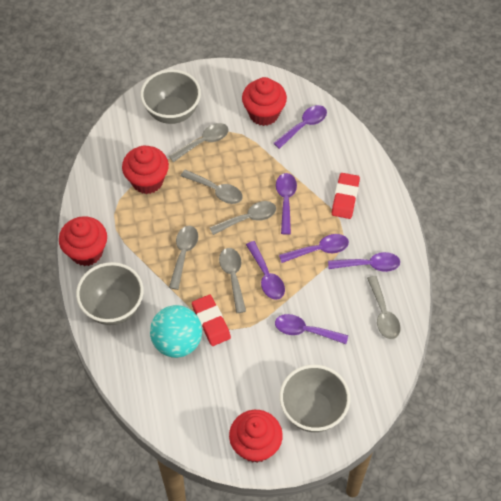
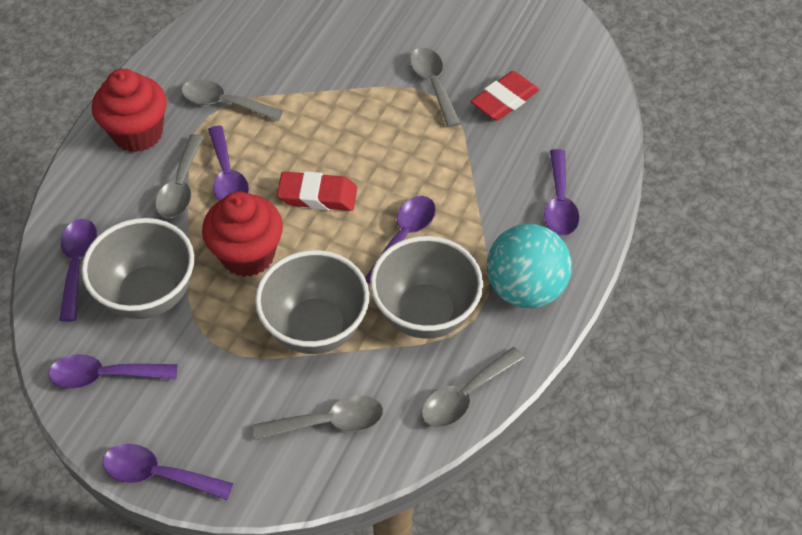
grey spoon: 6 -> 5
red cupcake: 4 -> 2

